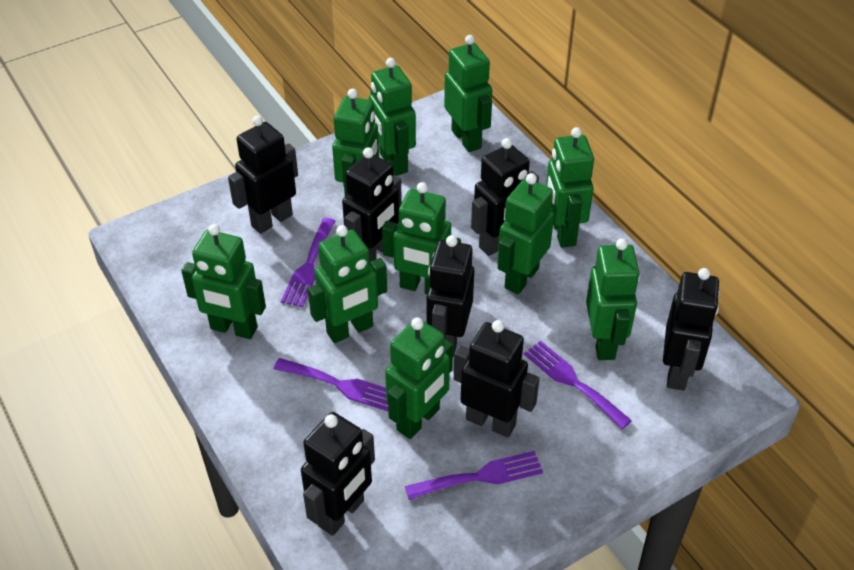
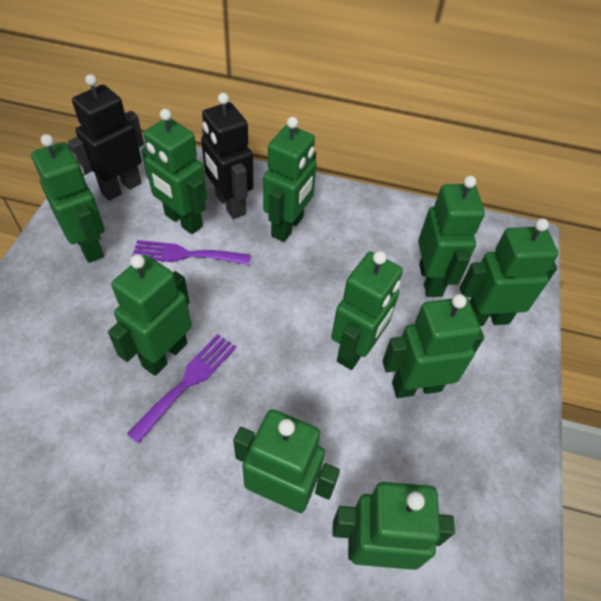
black robot: 7 -> 2
purple fork: 4 -> 2

